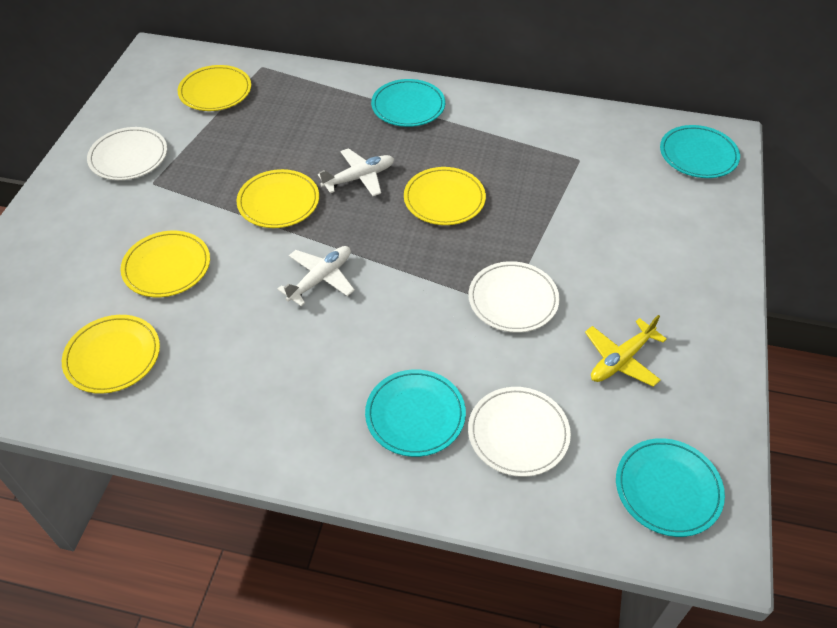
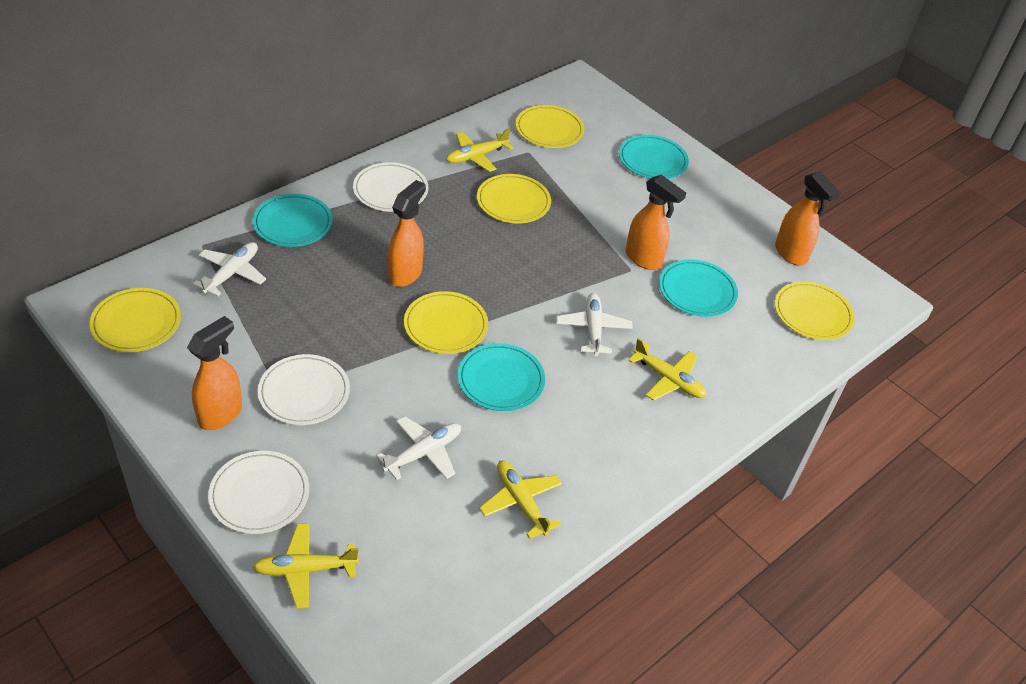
orange spray bottle: 0 -> 4
white plane: 2 -> 3
yellow plane: 1 -> 4

